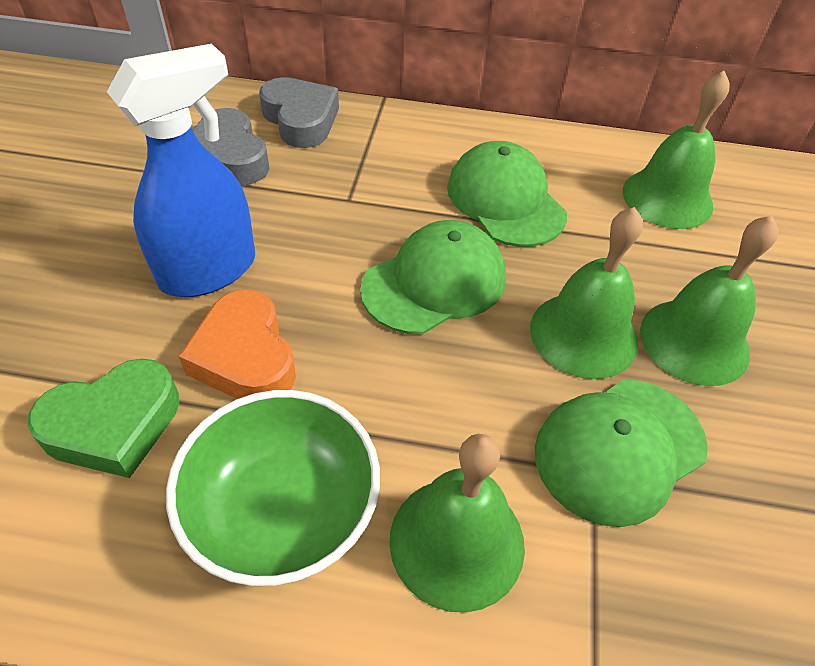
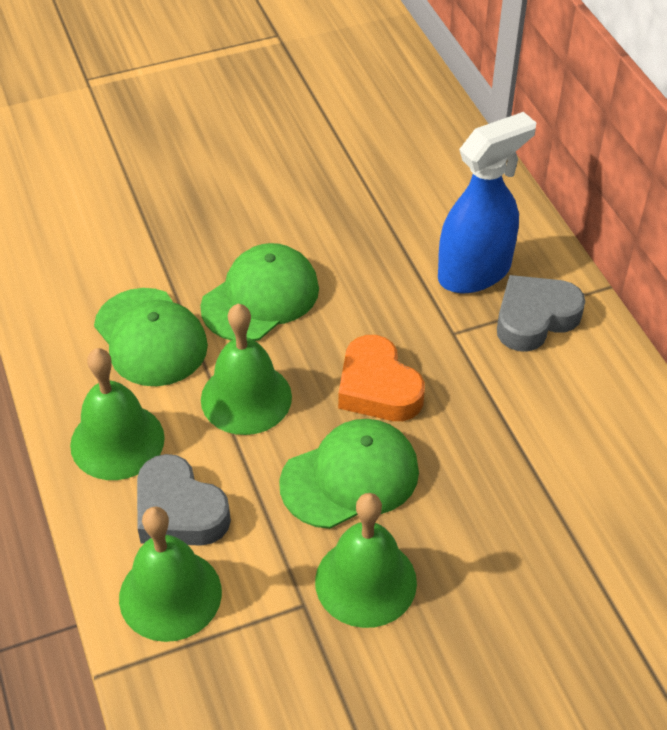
green bowl: 1 -> 0
green heart: 1 -> 0

